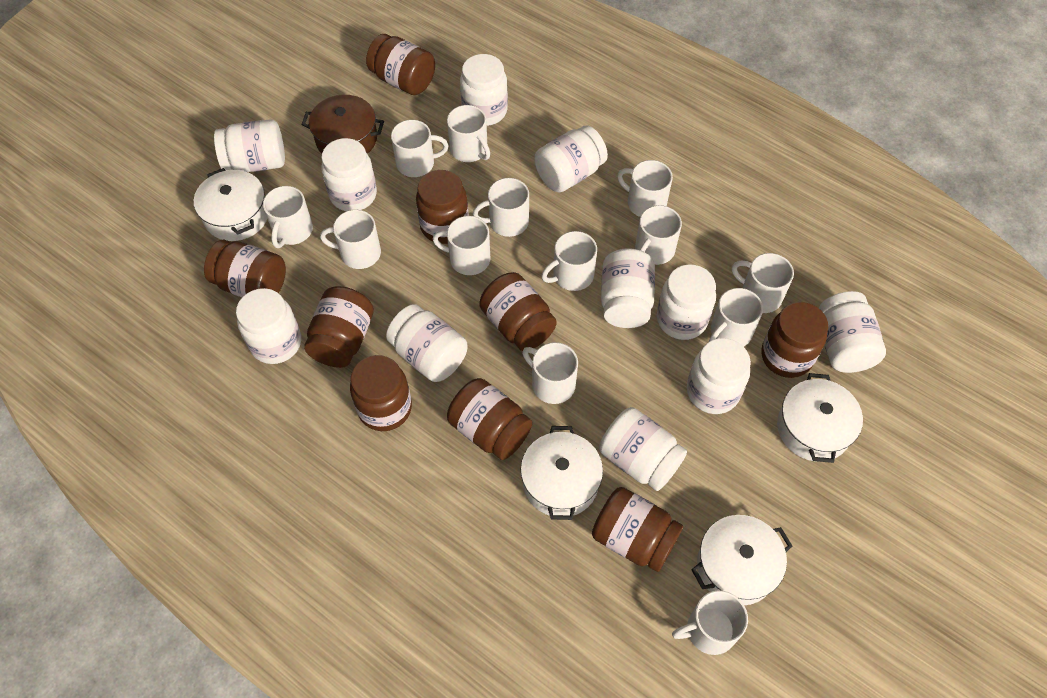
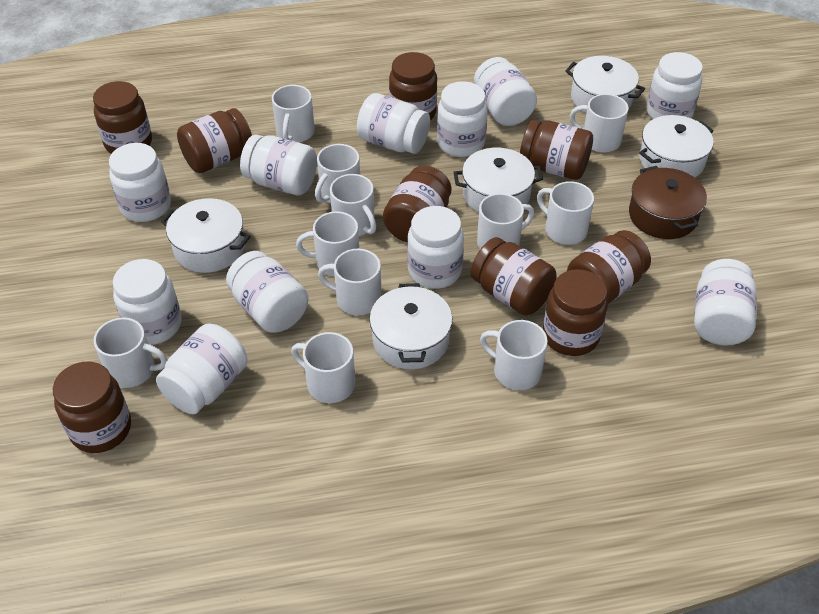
white mug: 13 -> 11
white pot: 4 -> 5

